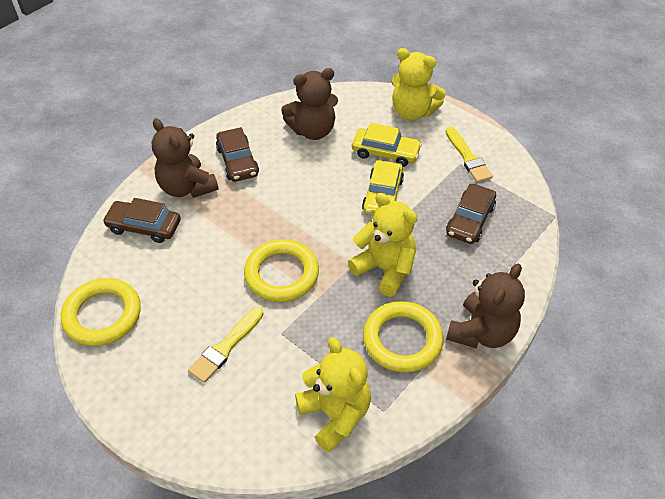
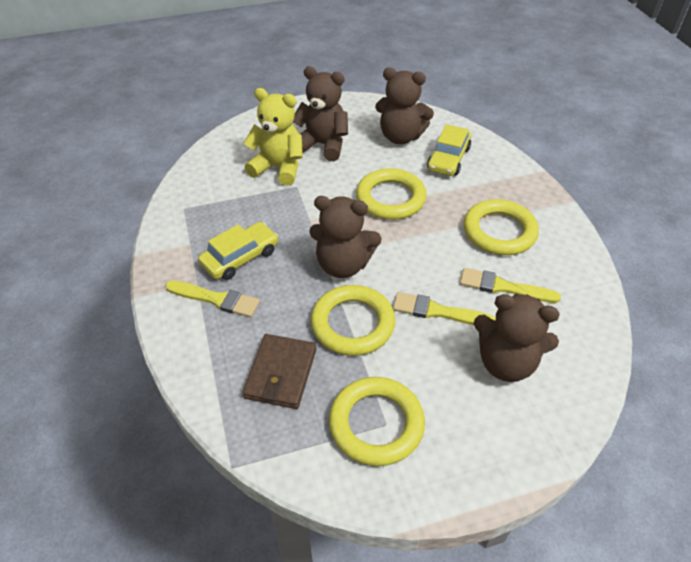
brown car: 3 -> 0
brown teddy bear: 3 -> 4
brown wallet: 0 -> 1
yellow brush: 2 -> 3
yellow ring: 3 -> 4
yellow teddy bear: 3 -> 1

